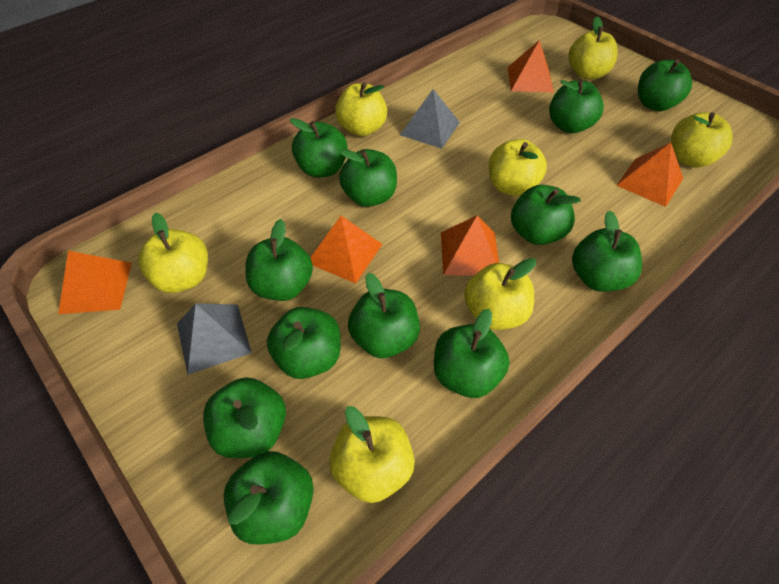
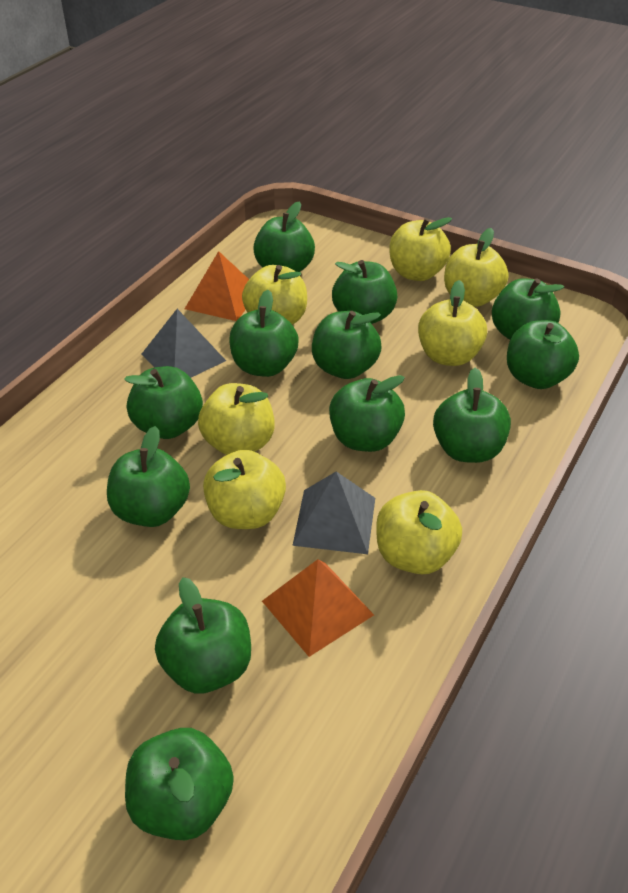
orange pyramid: 5 -> 2

